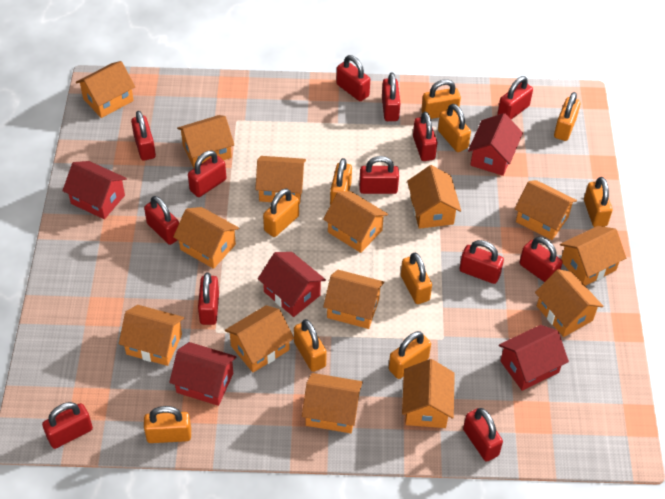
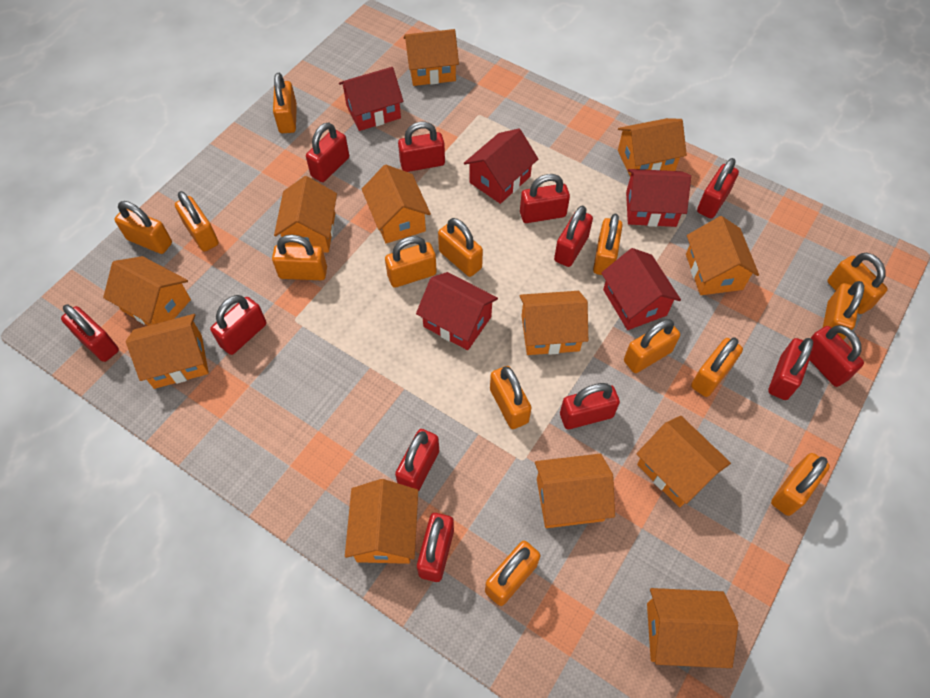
orange house: 14 -> 12
orange padlock: 10 -> 14
red padlock: 13 -> 12

